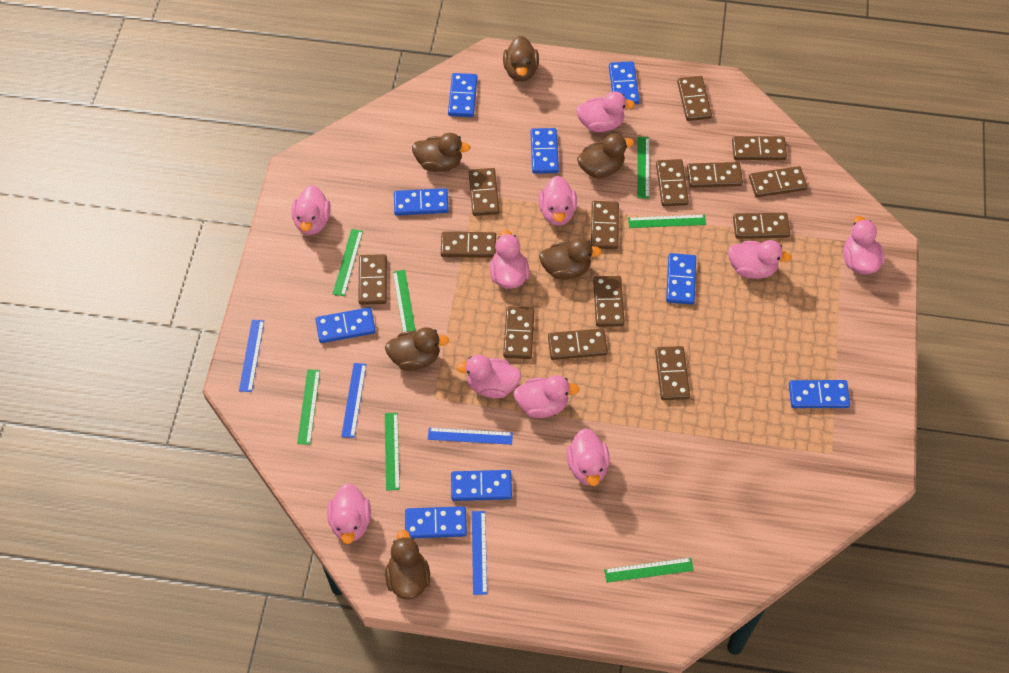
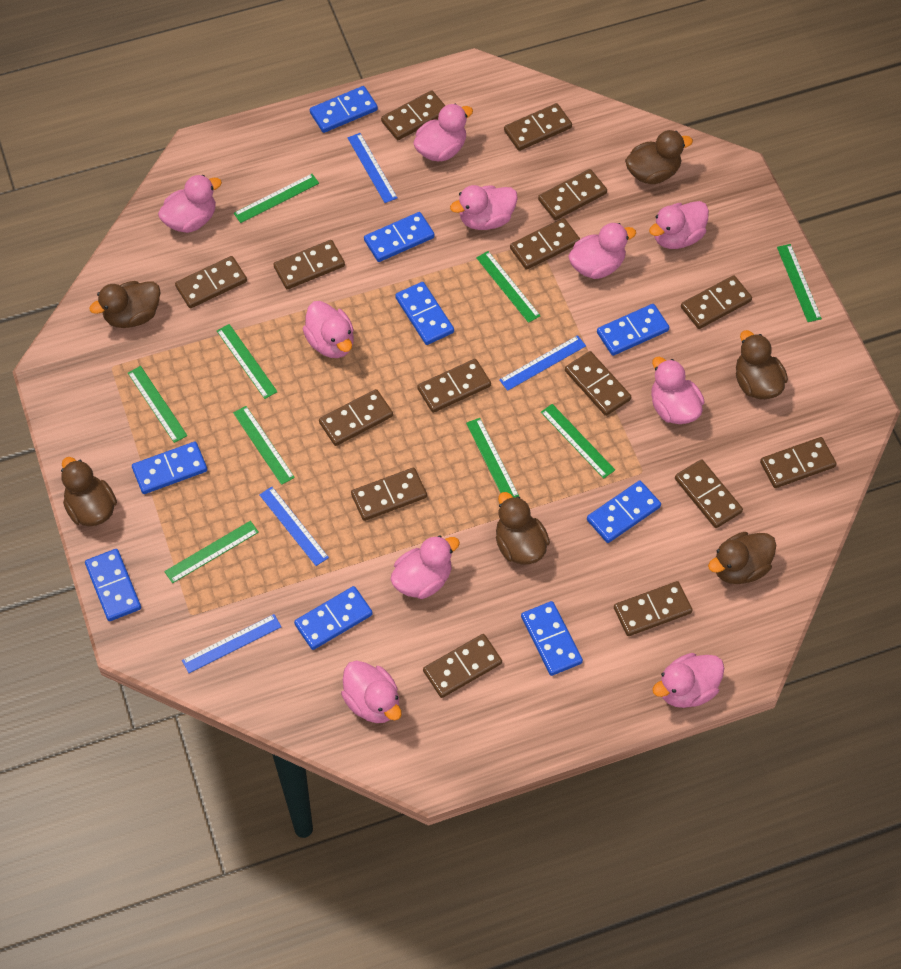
brown domino: 14 -> 15
green ruler: 7 -> 9

